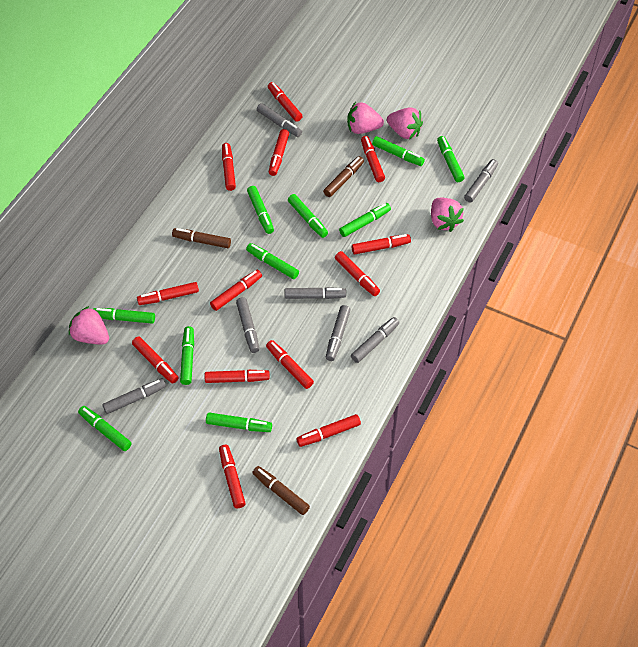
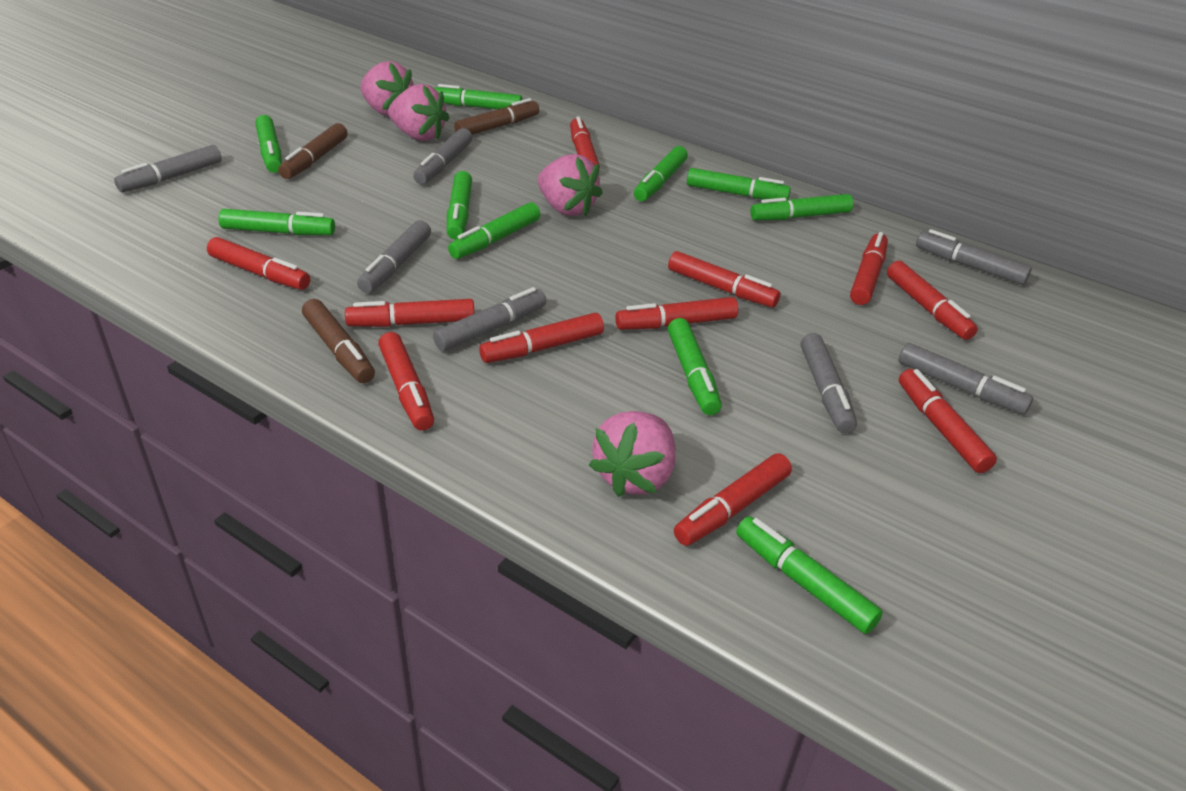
red marker: 13 -> 11

